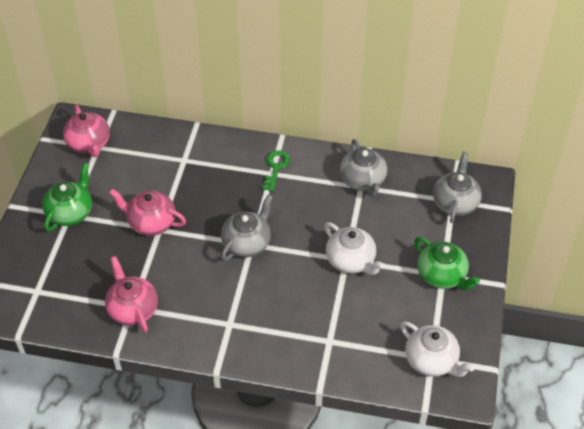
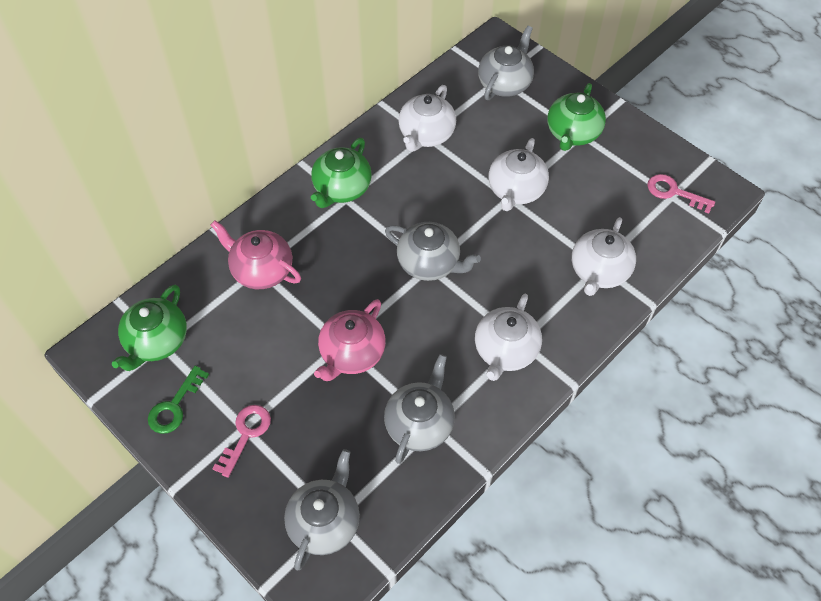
green teapot: 2 -> 3
grey teapot: 3 -> 4
pink key: 0 -> 2
pink teapot: 3 -> 2
white teapot: 2 -> 4

